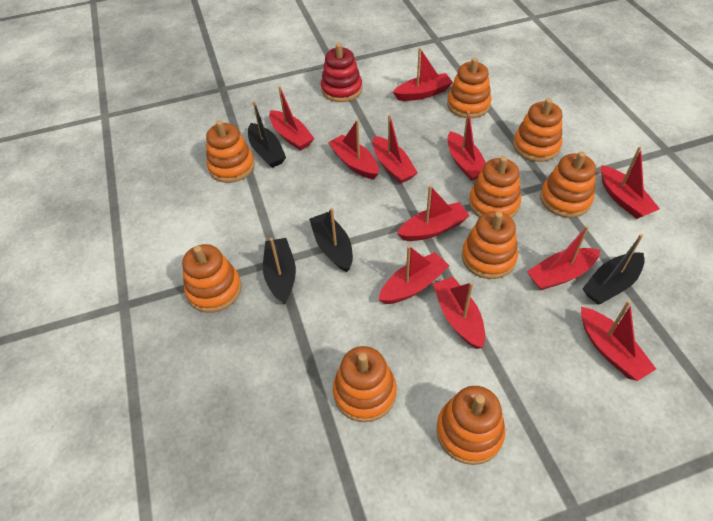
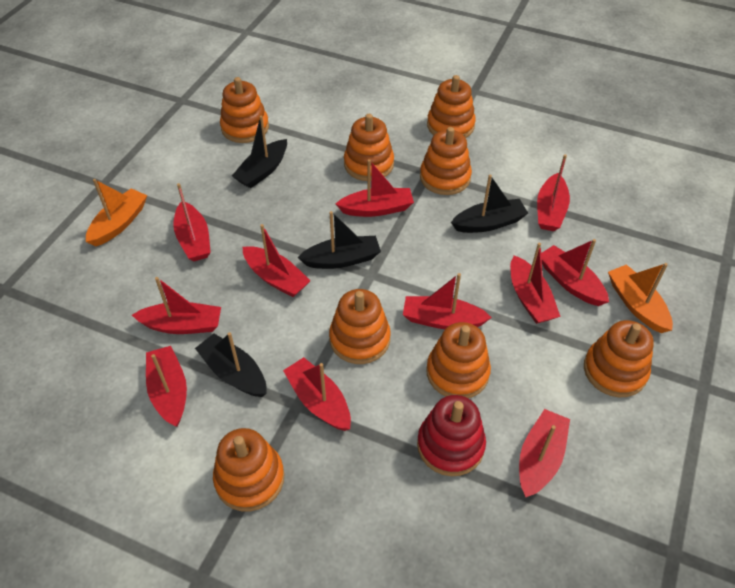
orange boat: 0 -> 2
orange stacking toy: 9 -> 8

